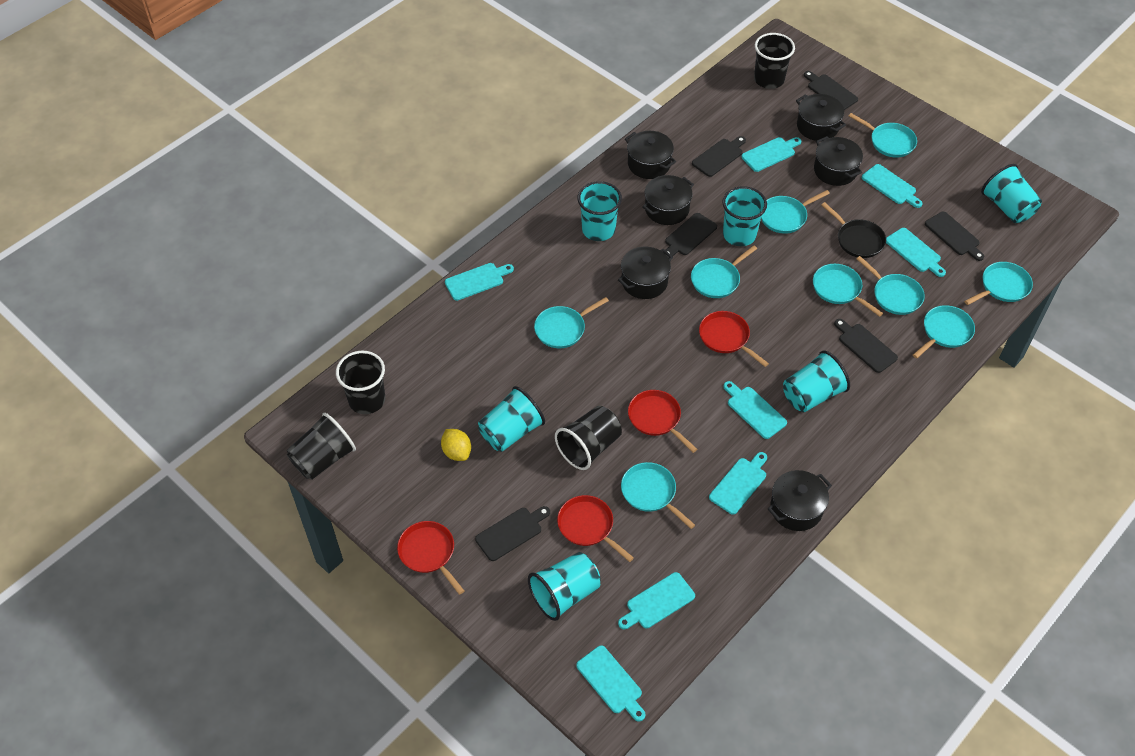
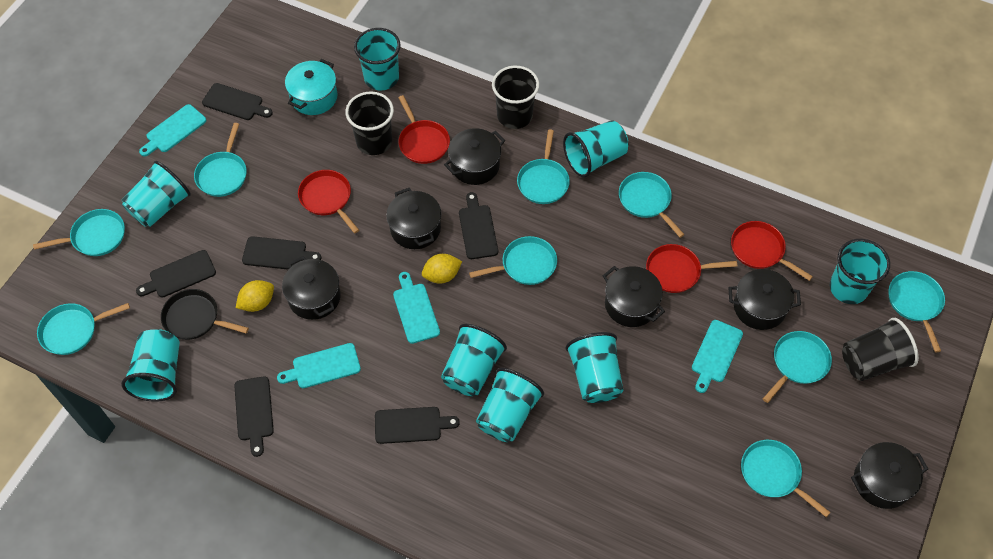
black cup: 4 -> 3
turquoise cup: 6 -> 8
turquoise cutting board: 8 -> 4
turquoise pot: 0 -> 1
yellow lemon: 1 -> 2

